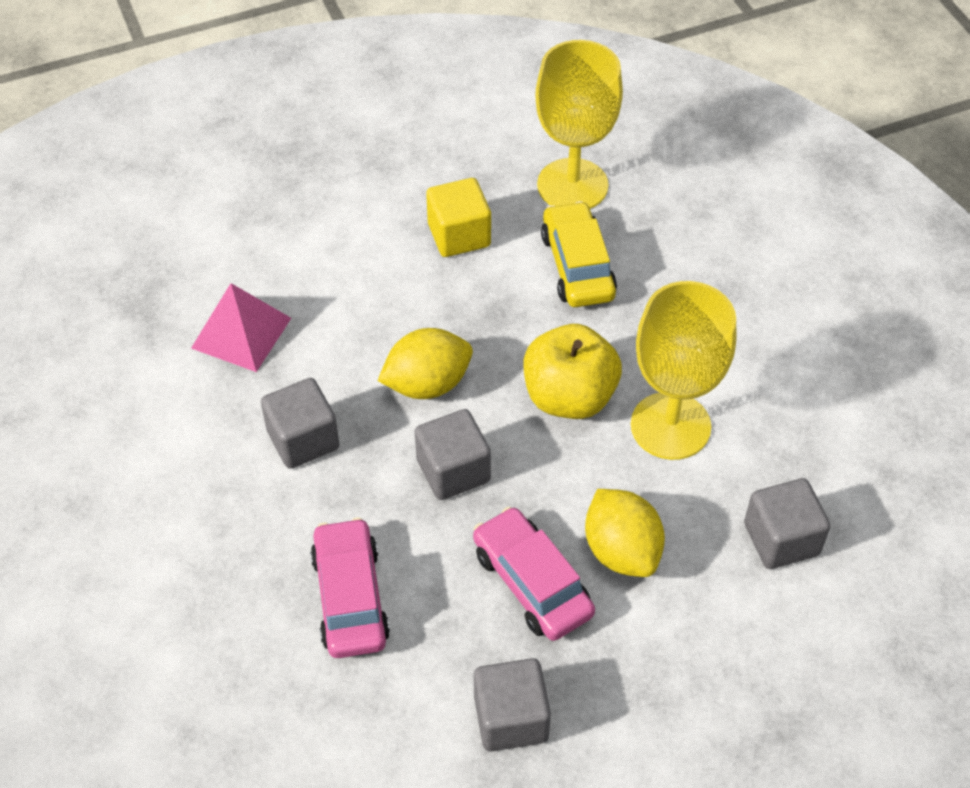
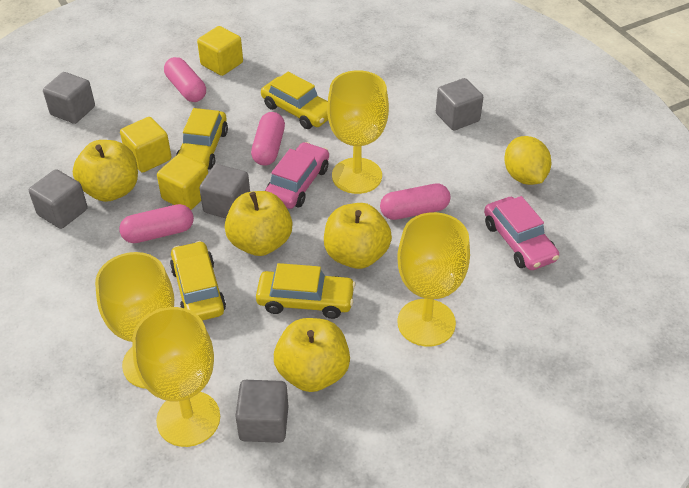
grey cube: 4 -> 5
pink capsule: 0 -> 4
pink pyramid: 1 -> 0
yellow apple: 1 -> 4
yellow car: 1 -> 4
yellow cube: 1 -> 3
yellow goblet: 2 -> 4
yellow lemon: 2 -> 1

